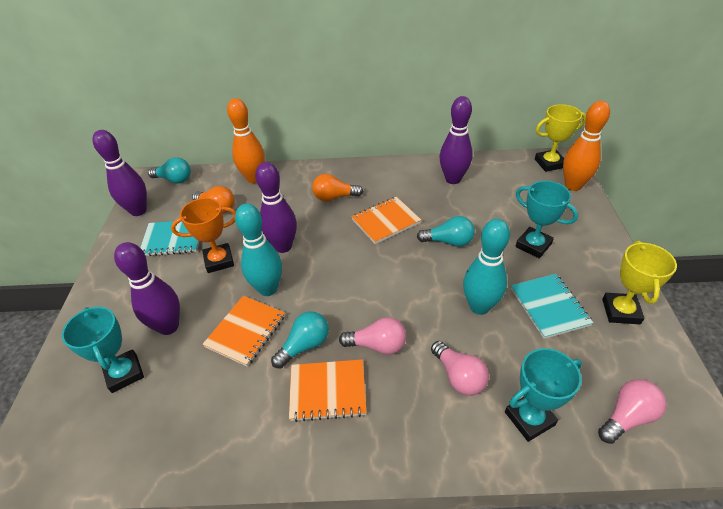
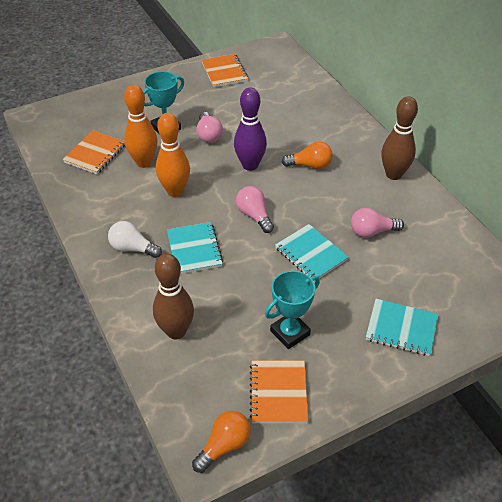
brown bowling pin: 0 -> 2
orange trophy: 1 -> 0
purple bowling pin: 4 -> 1
turquoise bowling pin: 2 -> 0
turquoise light bulb: 3 -> 0
turquoise notebook: 2 -> 3
turquoise trophy: 3 -> 2
white light bulb: 0 -> 1
yellow trophy: 2 -> 0

